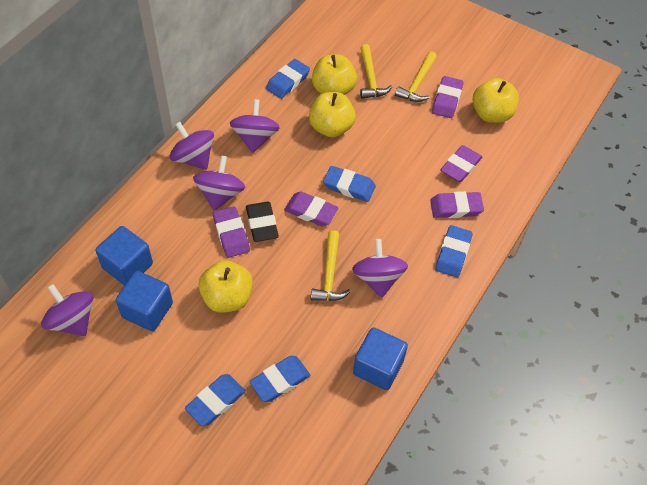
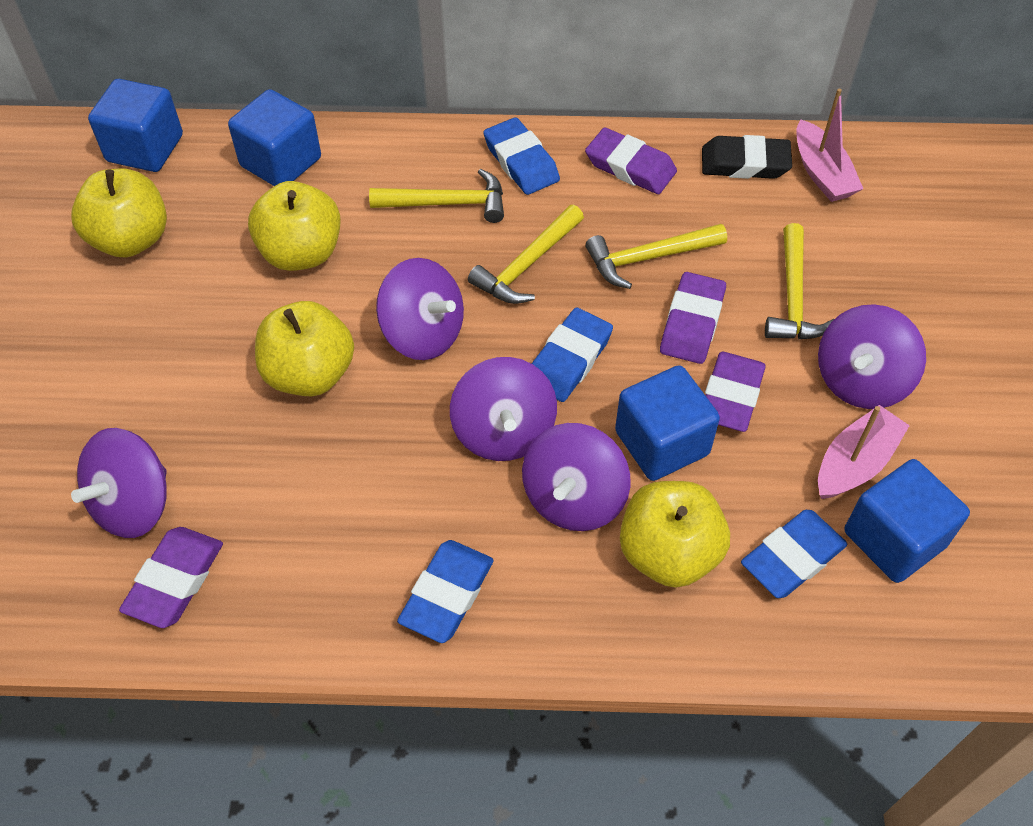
blue cube: 3 -> 4
blue eraser: 5 -> 4
pink boat: 0 -> 2
purple eraser: 5 -> 4
yellow hammer: 3 -> 4

